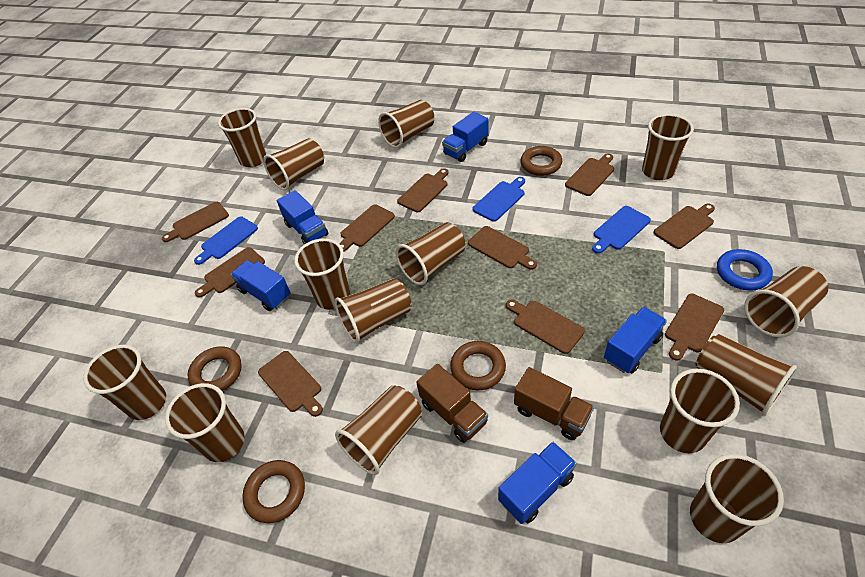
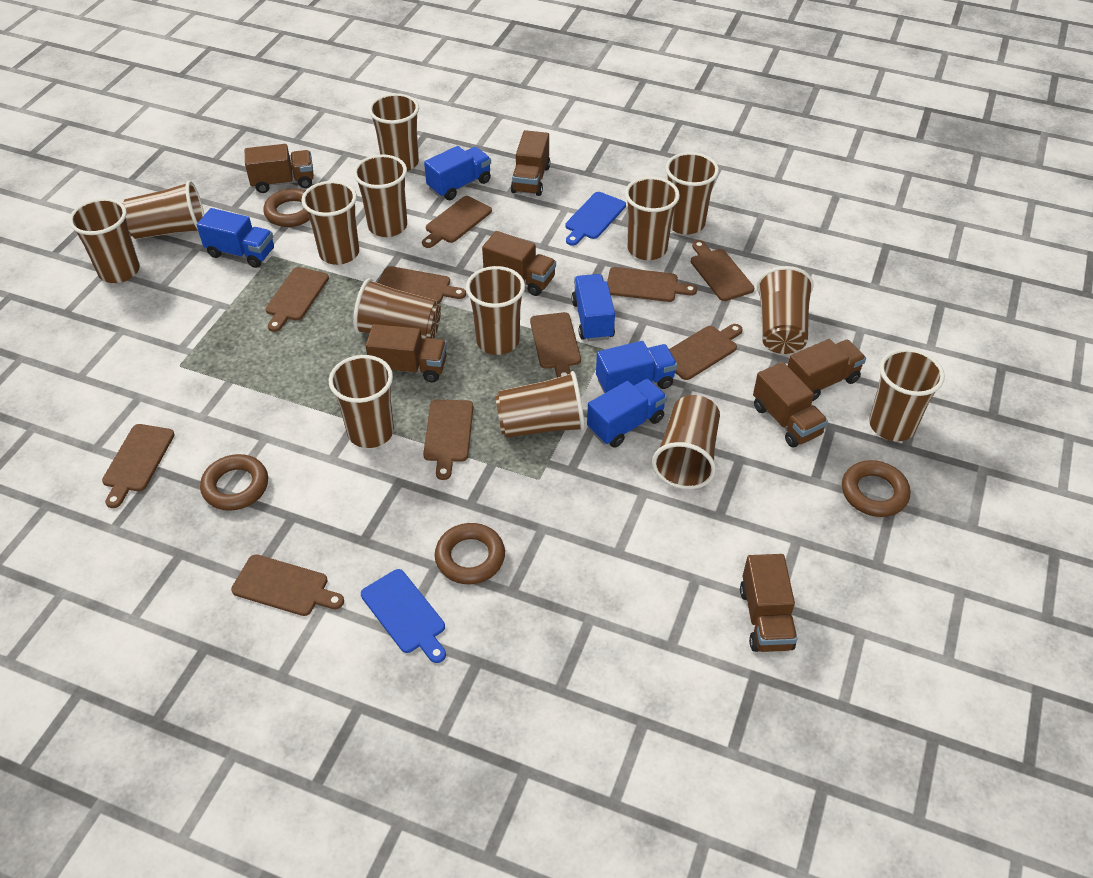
blue cutting board: 3 -> 2
blue ring: 1 -> 0
brown truck: 2 -> 7

